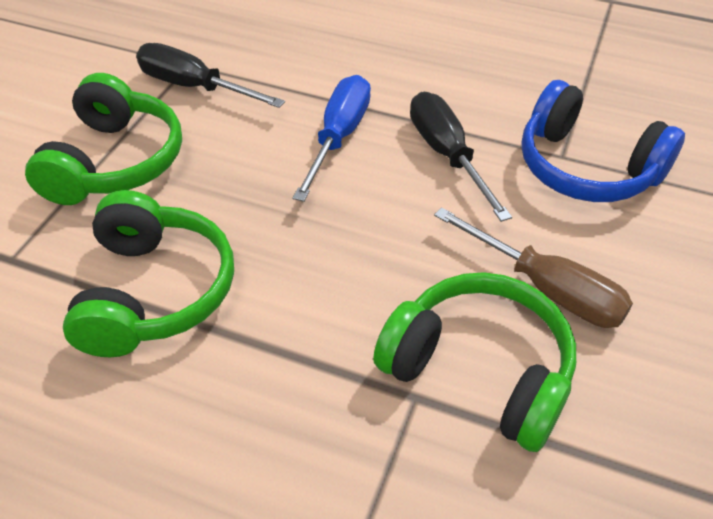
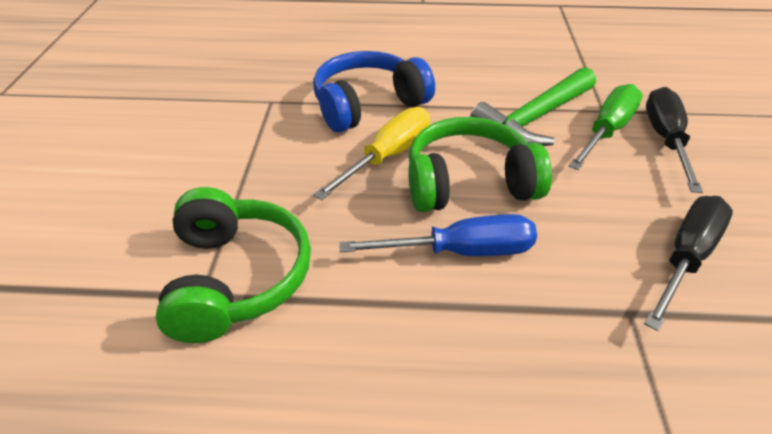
brown screwdriver: 1 -> 0
green hammer: 0 -> 1
green headphones: 3 -> 2
green screwdriver: 0 -> 1
yellow screwdriver: 0 -> 1

